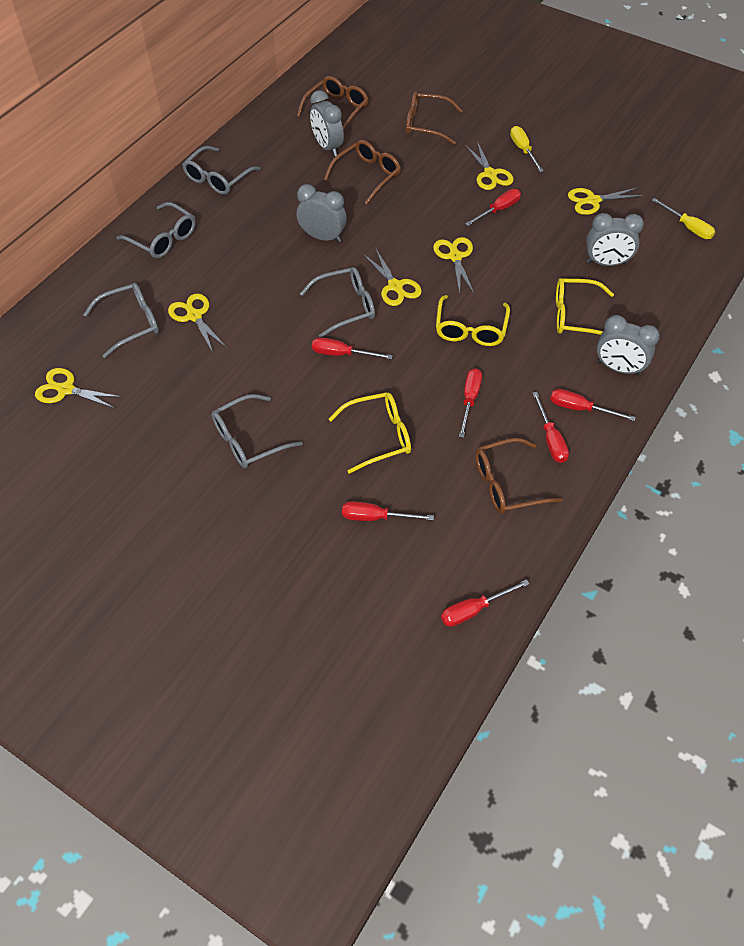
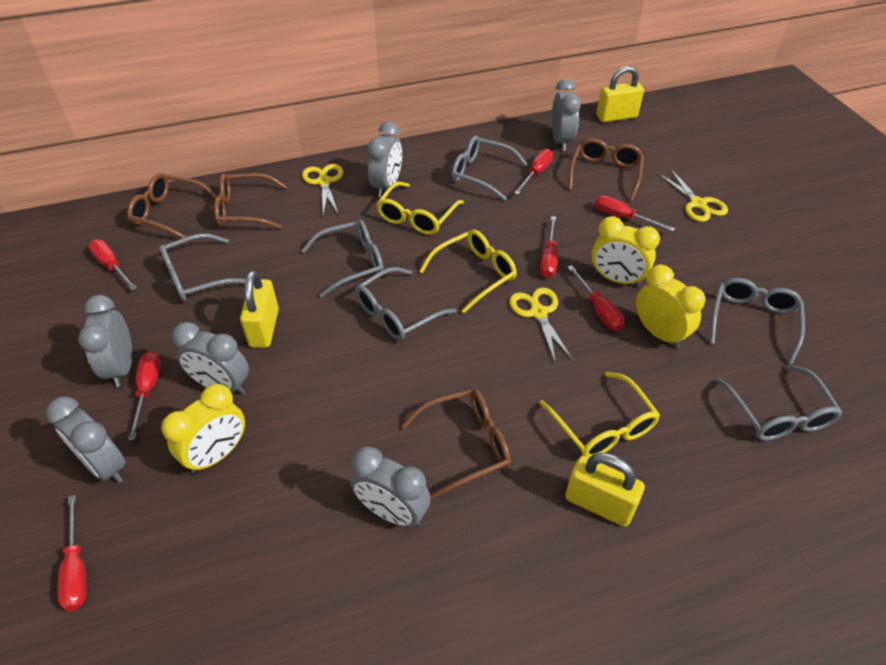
grey clock: 4 -> 6
grey glasses: 5 -> 6
yellow clock: 0 -> 3
yellow padlock: 0 -> 3
yellow scissors: 6 -> 3
yellow screwdriver: 2 -> 0

